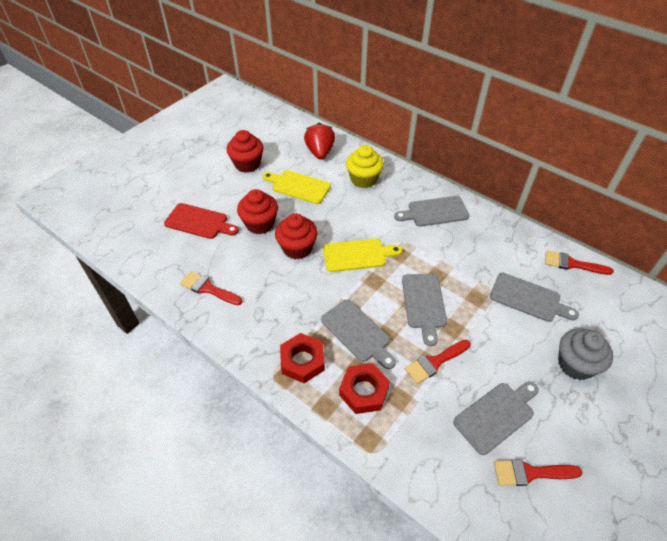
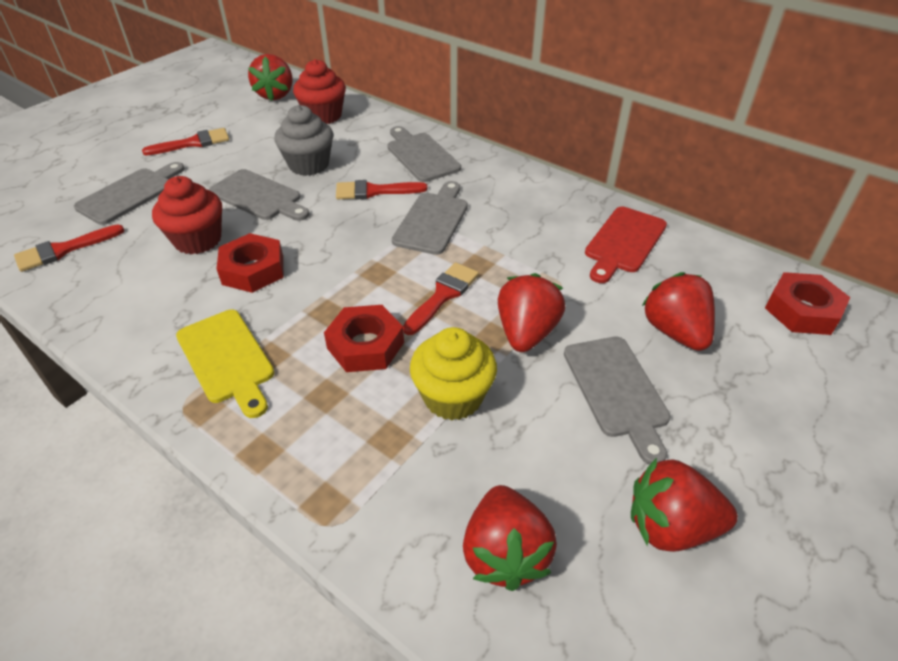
red cupcake: 3 -> 2
red nut: 2 -> 3
red strawberry: 1 -> 5
yellow cutting board: 2 -> 1

